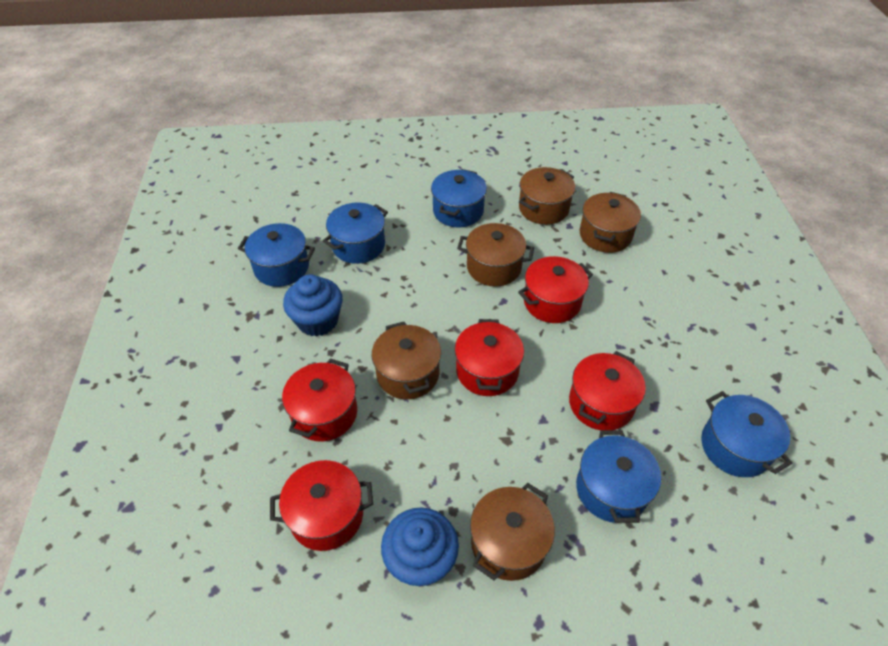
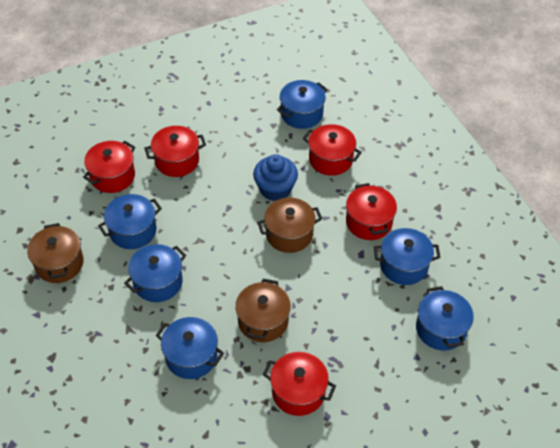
blue cupcake: 2 -> 1
blue pot: 5 -> 6
brown pot: 5 -> 3

